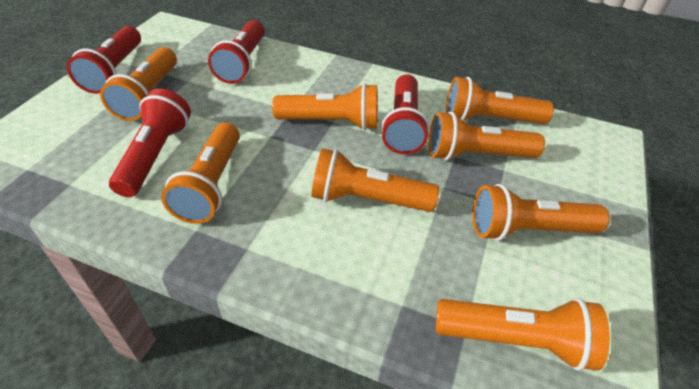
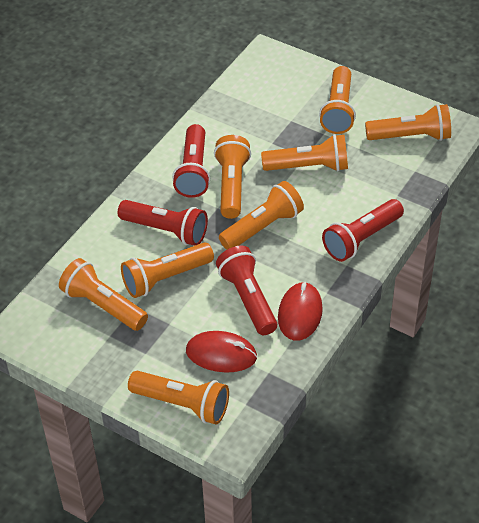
red mouse: 0 -> 2

